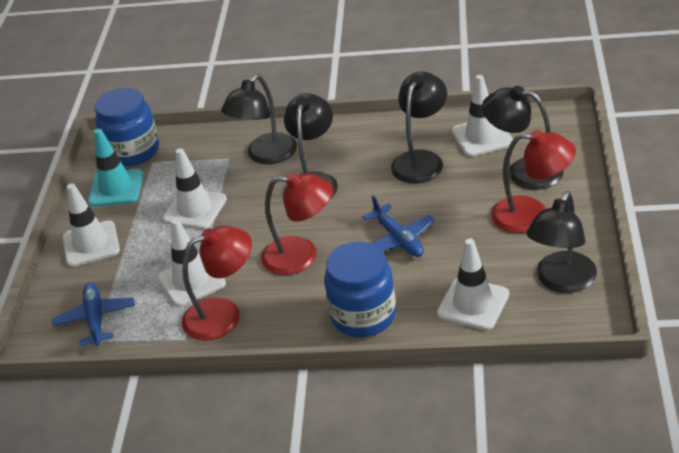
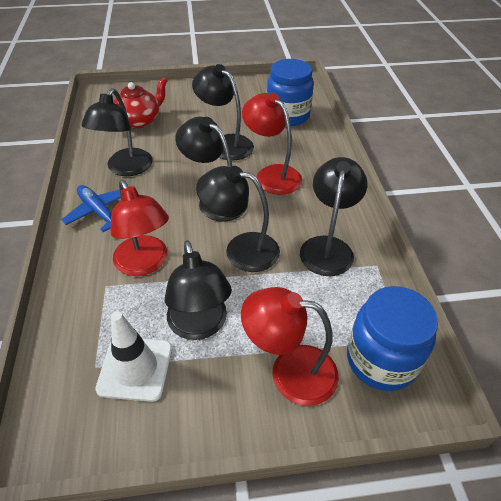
black lamp: 5 -> 6
blue plane: 2 -> 1
red teapot: 0 -> 1
turquoise traffic cone: 1 -> 0
white traffic cone: 5 -> 1

